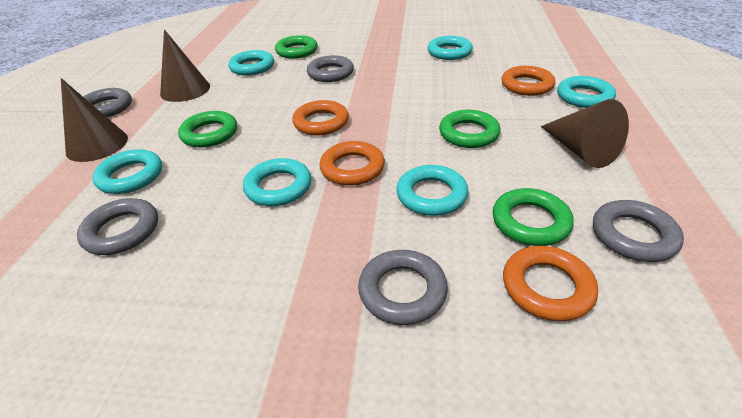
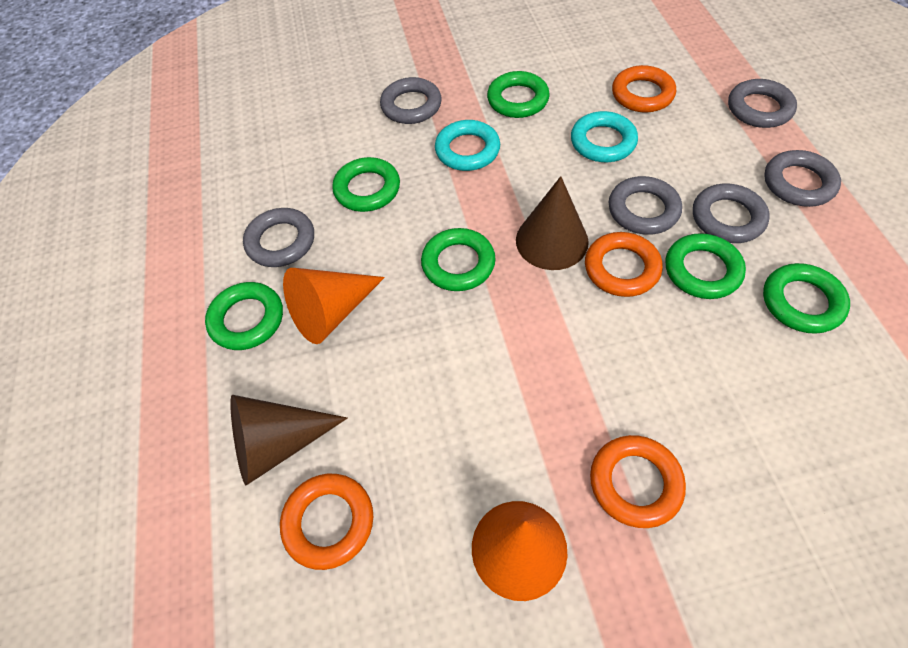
brown cone: 3 -> 2
green ring: 4 -> 6
grey ring: 5 -> 6
orange cone: 0 -> 2
turquoise ring: 6 -> 2

